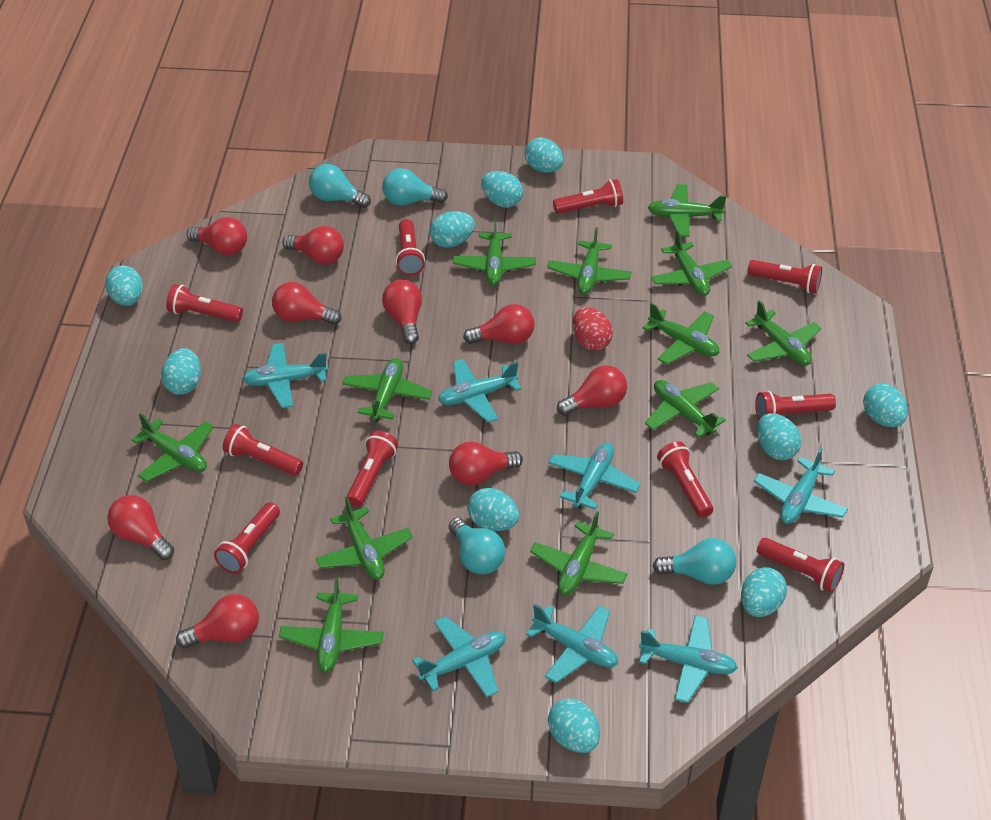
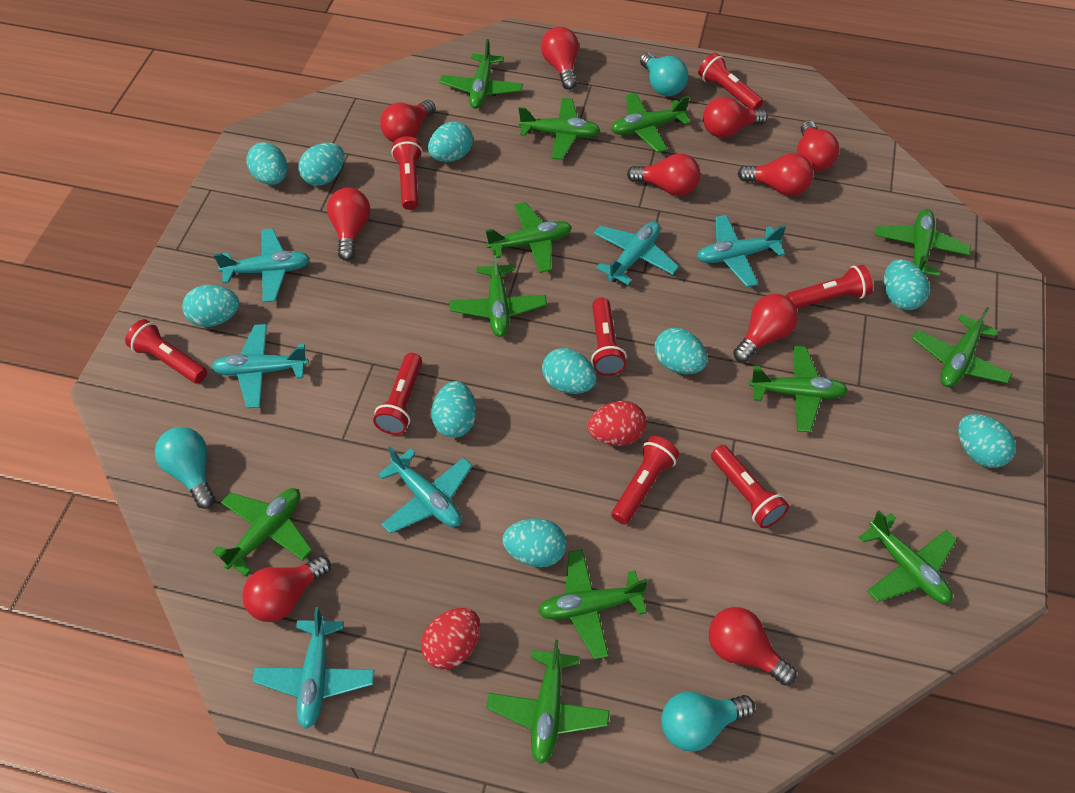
red egg: 1 -> 2
red flashlight: 10 -> 8
red light bulb: 9 -> 10
turquoise light bulb: 4 -> 3
turquoise plane: 7 -> 6

